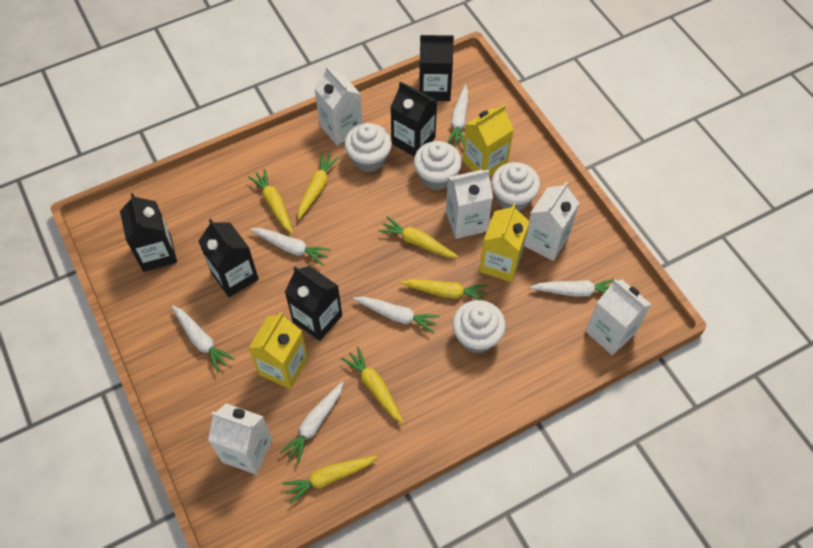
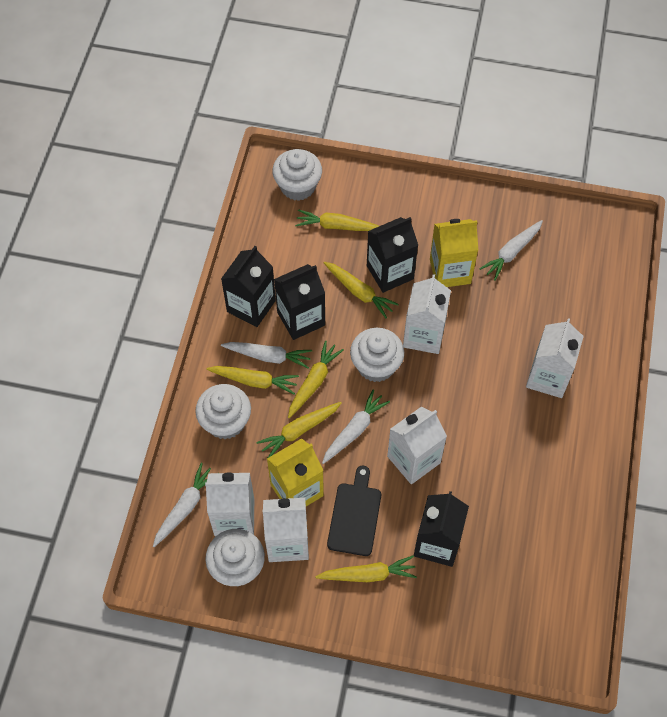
black carton: 5 -> 4
black cutting board: 0 -> 1
white carrot: 6 -> 4
yellow carton: 3 -> 2

